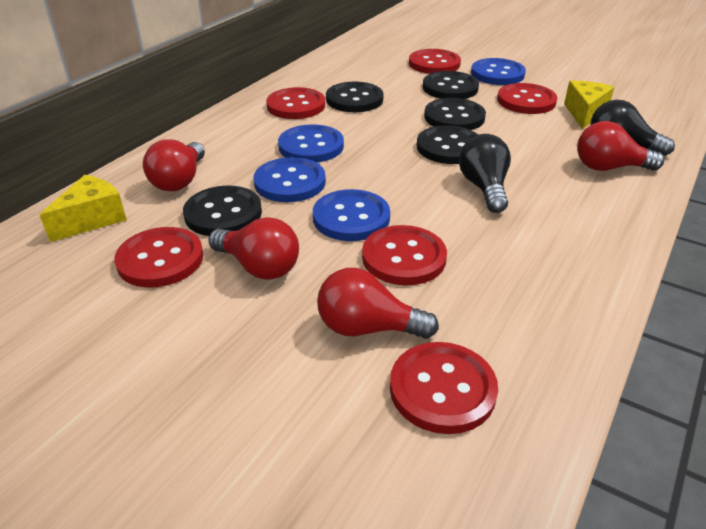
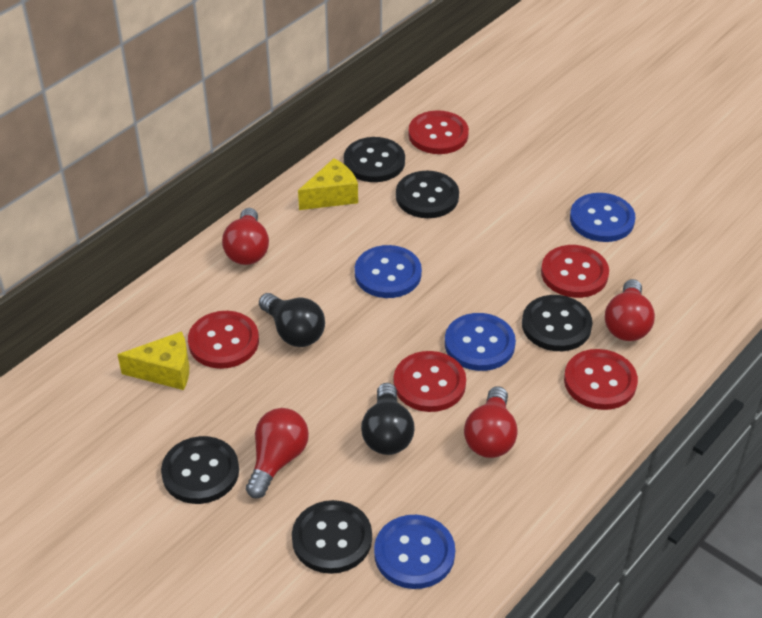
red button: 6 -> 5

